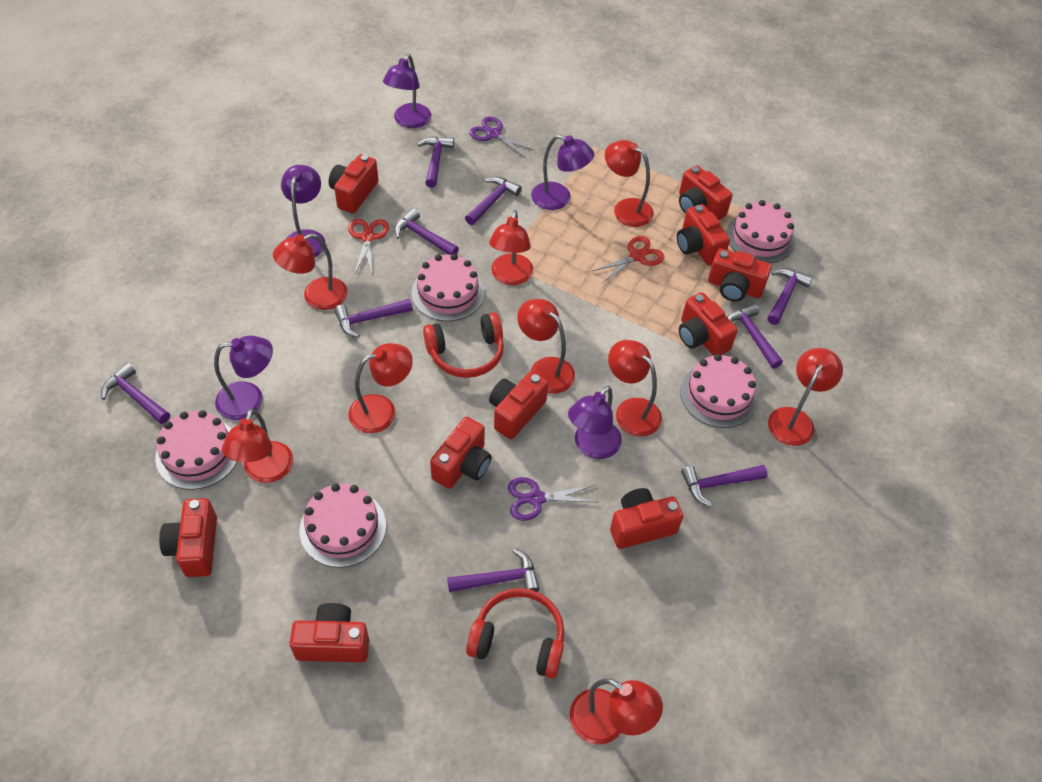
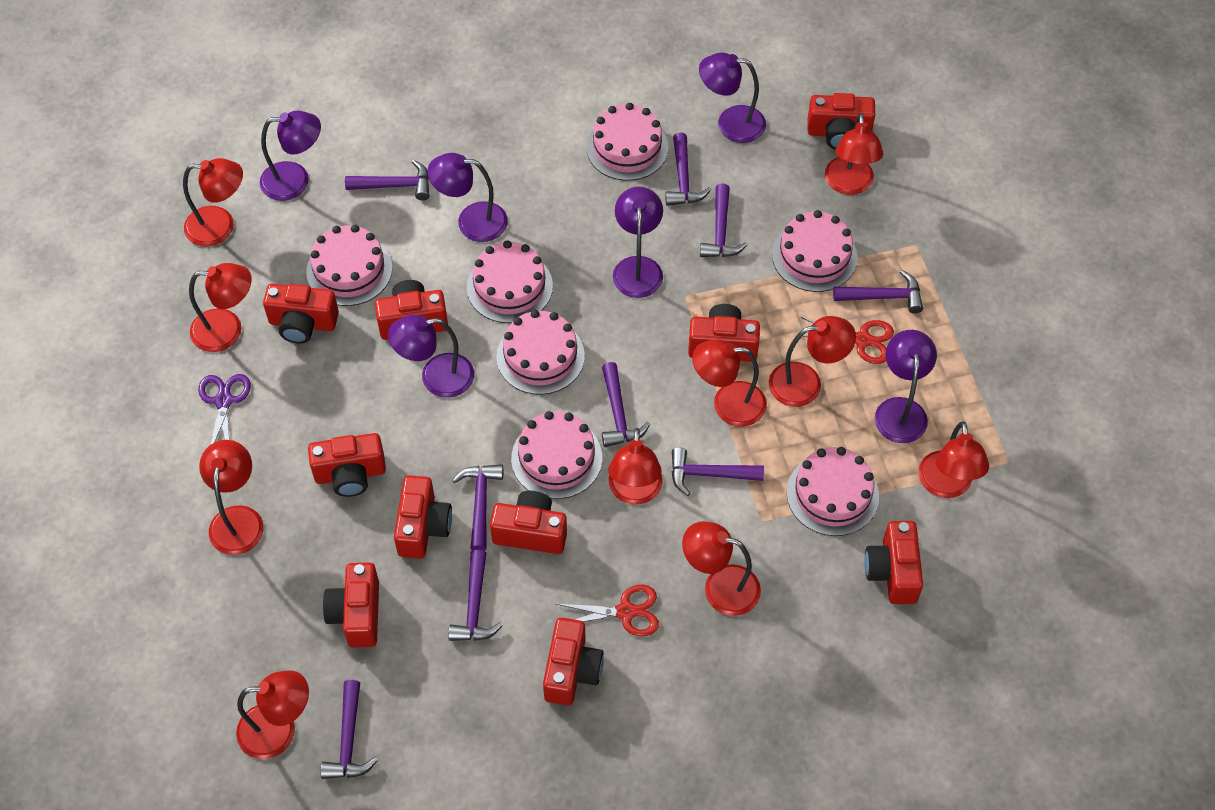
pink cake: 5 -> 7
purple lamp: 5 -> 6
purple scissors: 2 -> 1
red headphones: 2 -> 0
red lamp: 9 -> 10

